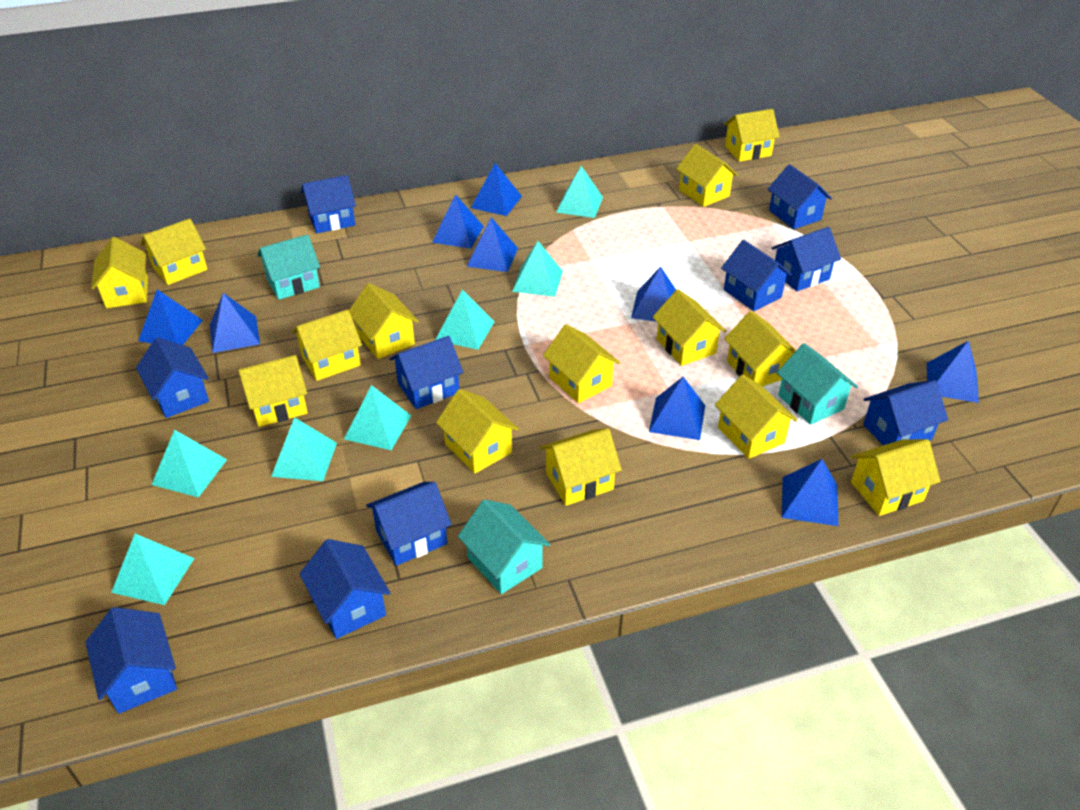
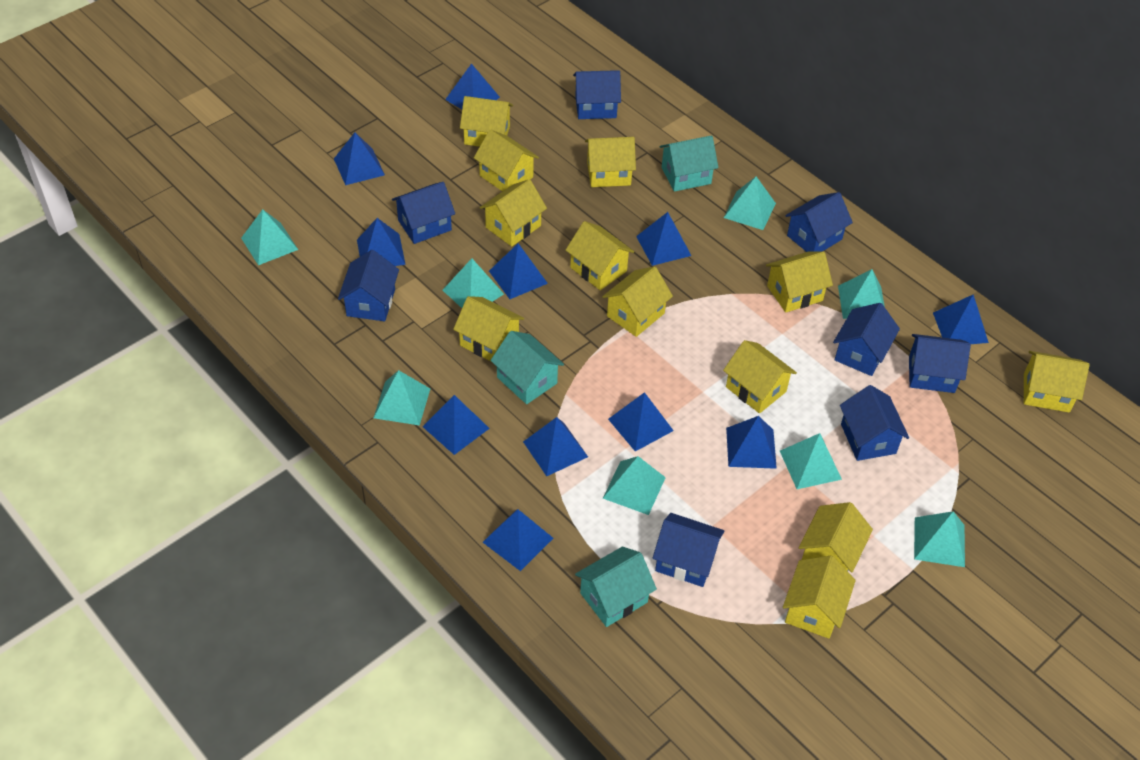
blue house: 10 -> 8
blue pyramid: 9 -> 11
turquoise pyramid: 7 -> 8
yellow house: 14 -> 12

